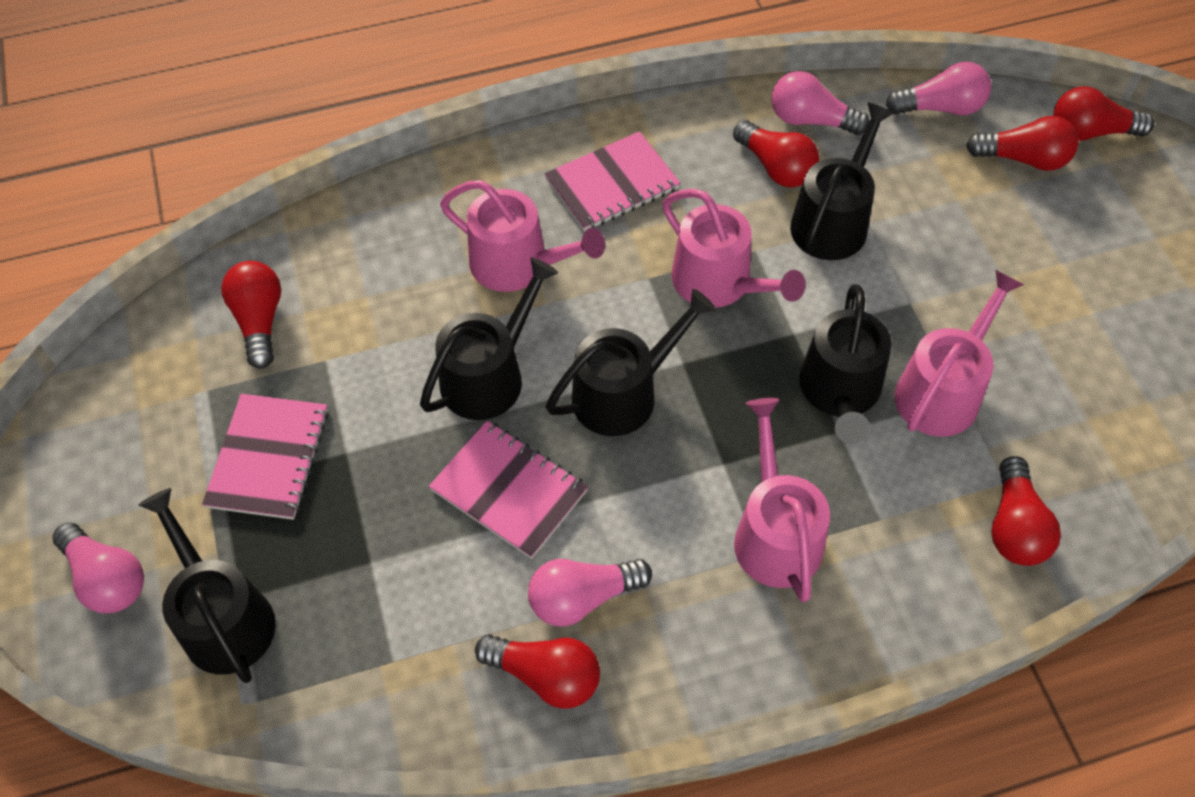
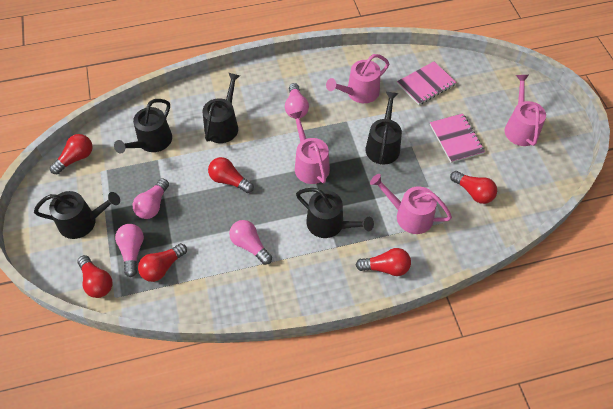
pink notebook: 3 -> 2

